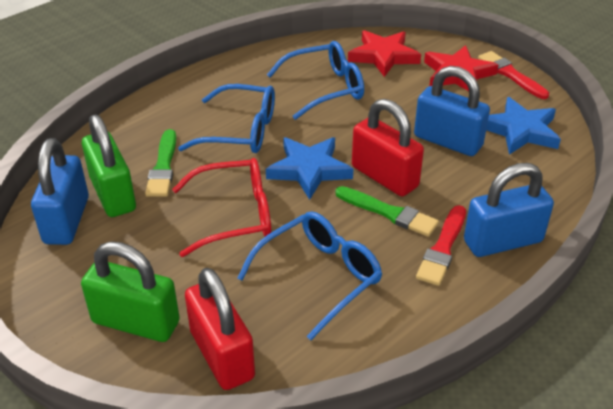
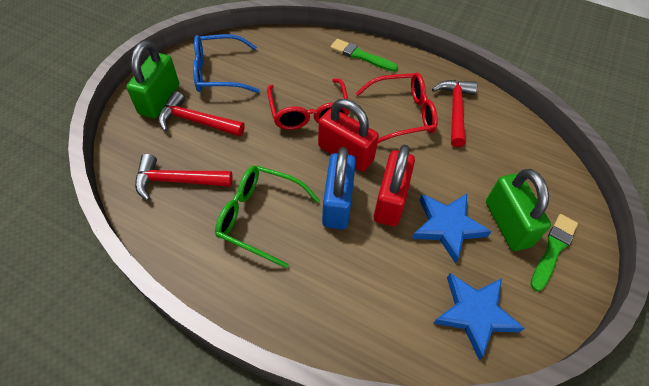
blue glasses: 3 -> 1
blue padlock: 3 -> 1
green glasses: 0 -> 1
red brush: 2 -> 0
red glasses: 1 -> 2
red hammer: 0 -> 3
red star: 2 -> 0

